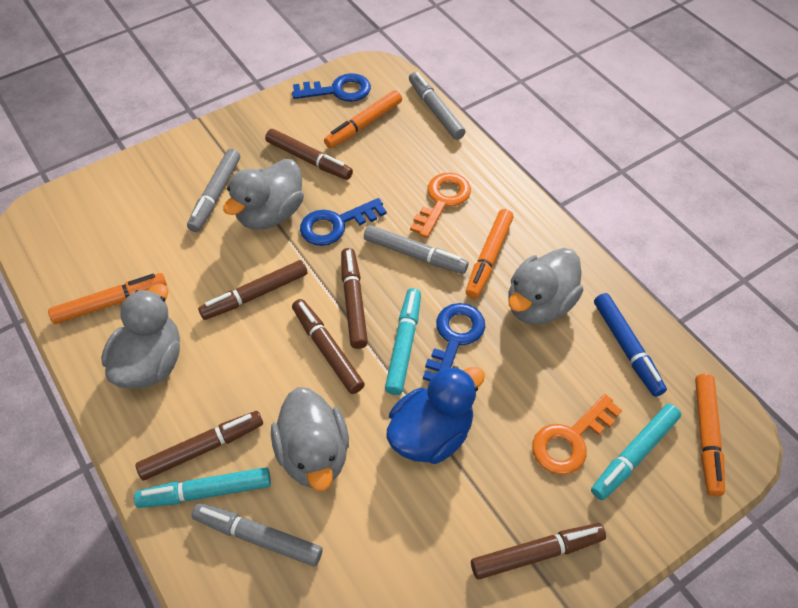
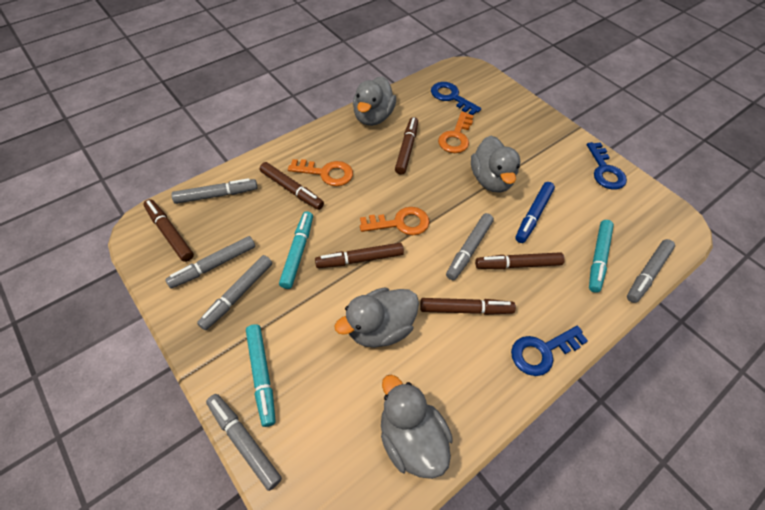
blue duck: 1 -> 0
grey marker: 4 -> 6
orange key: 2 -> 3
orange marker: 4 -> 0

